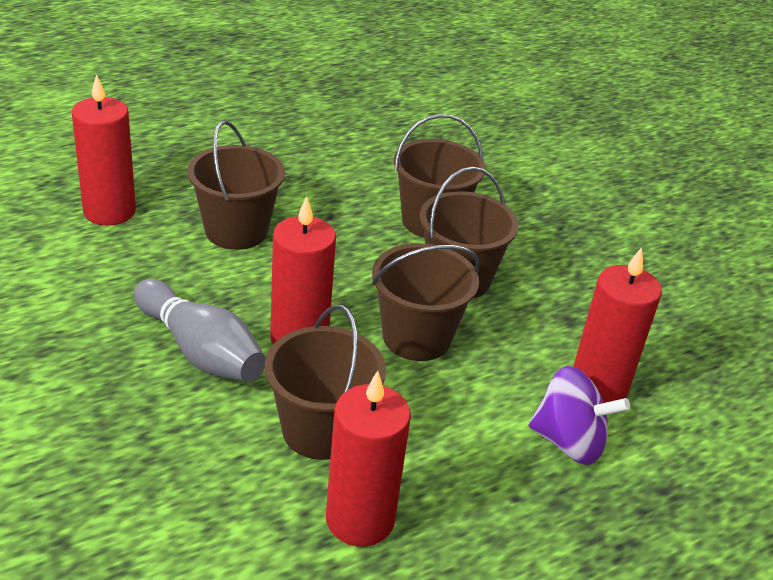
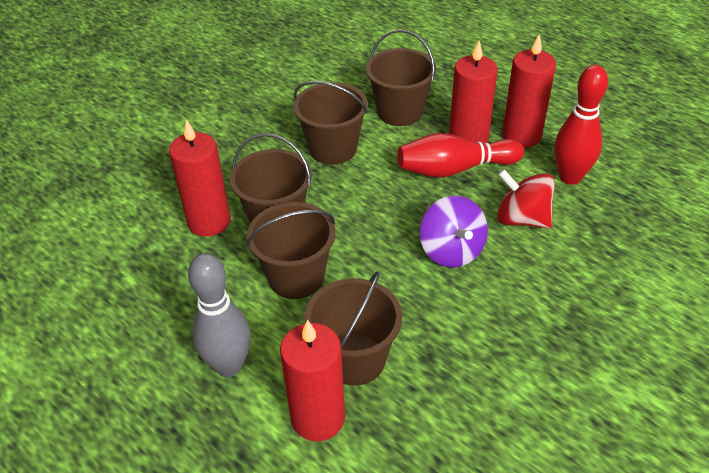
red bowling pin: 0 -> 2
red spinning top: 0 -> 1

